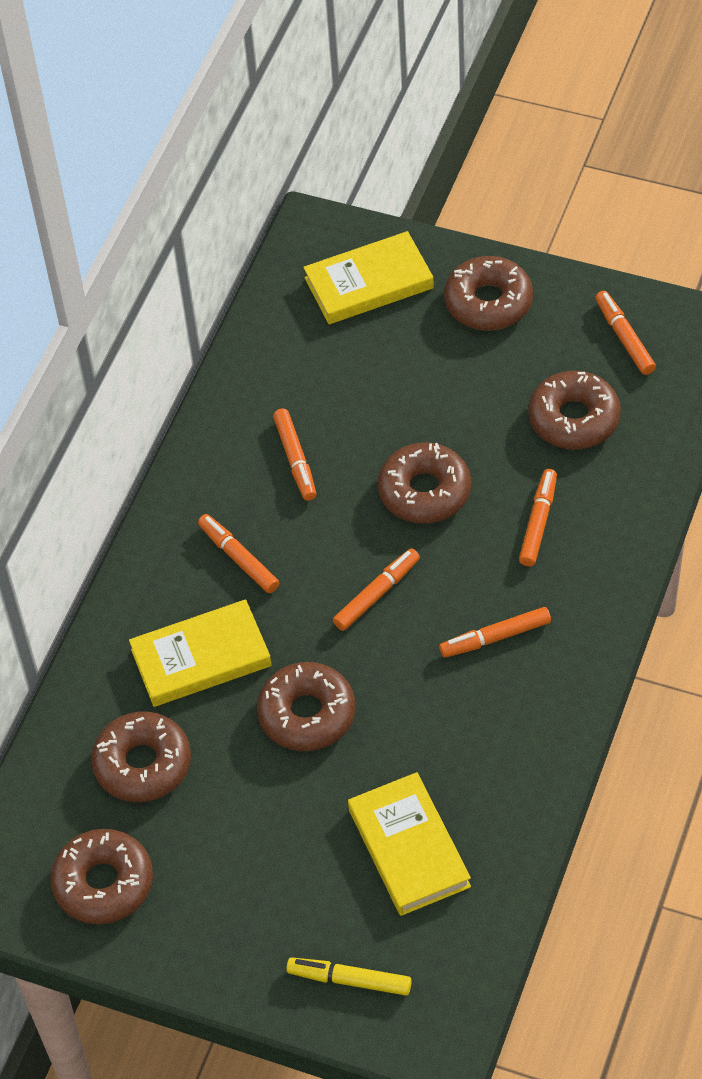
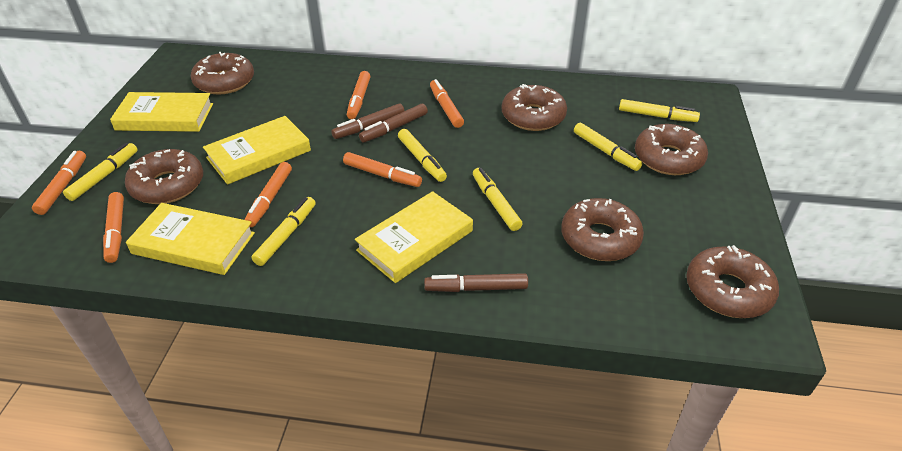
brown marker: 0 -> 3
yellow book: 3 -> 4
yellow marker: 1 -> 6

